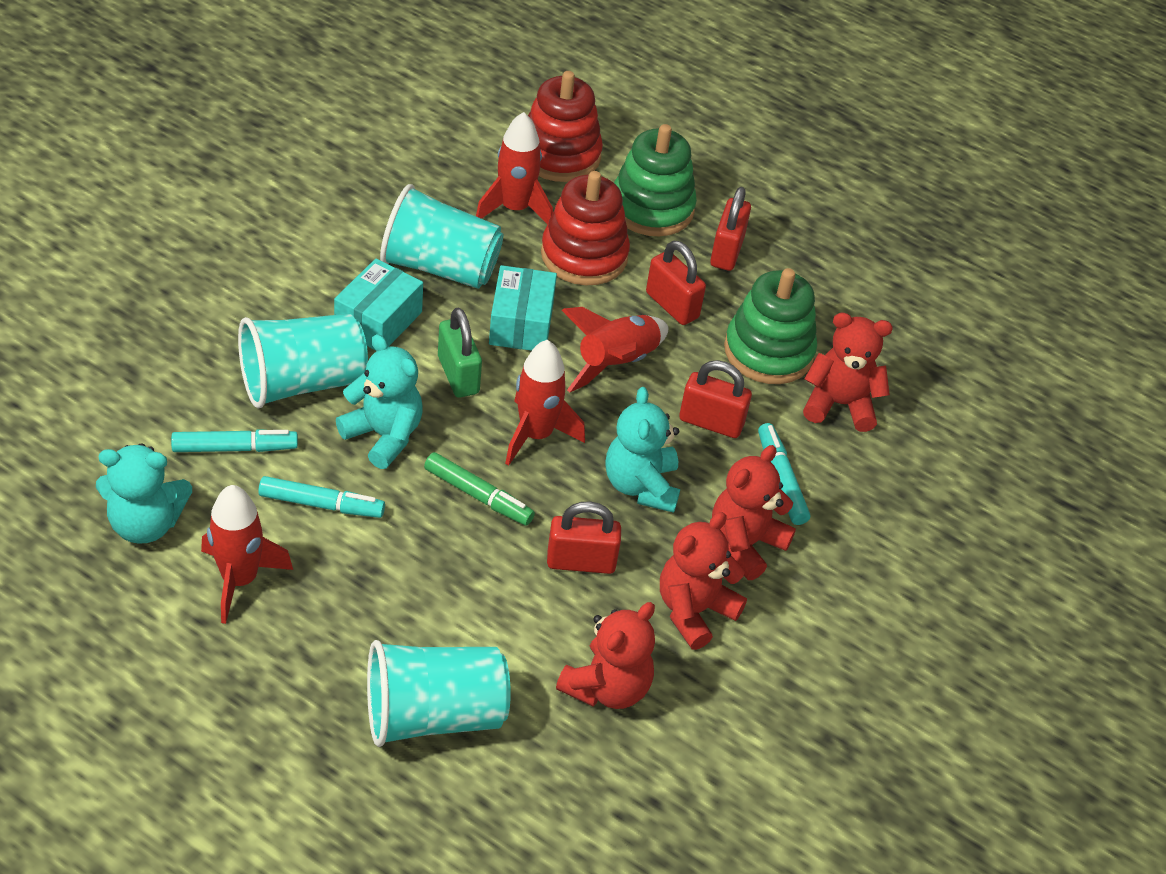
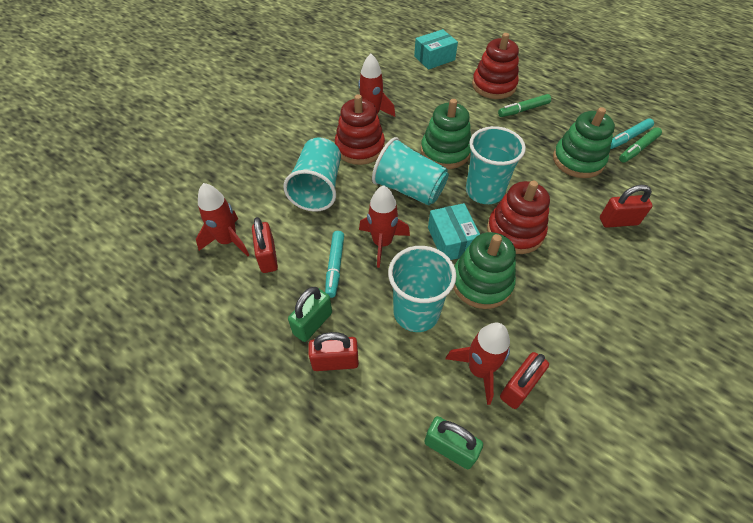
green marker: 1 -> 2
green padlock: 1 -> 2
green stacking toy: 2 -> 3
red stacking toy: 2 -> 3
red teddy bear: 4 -> 0
turquoise cup: 3 -> 4
turquoise marker: 3 -> 2
turquoise teddy bear: 3 -> 0

